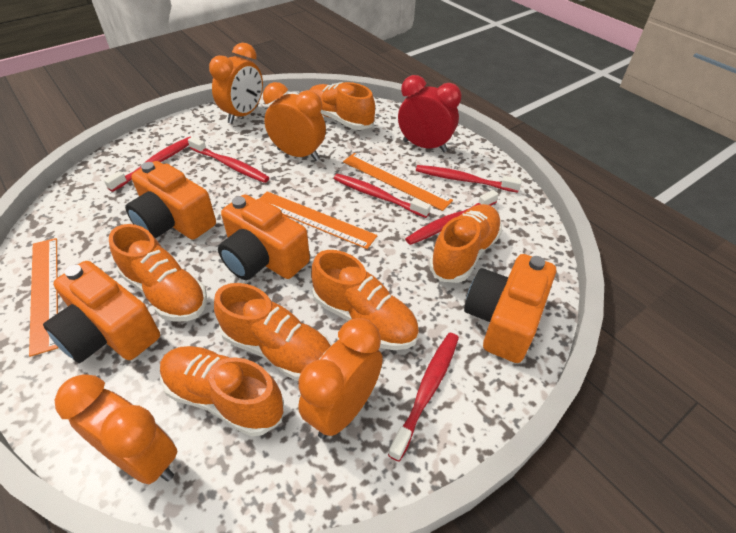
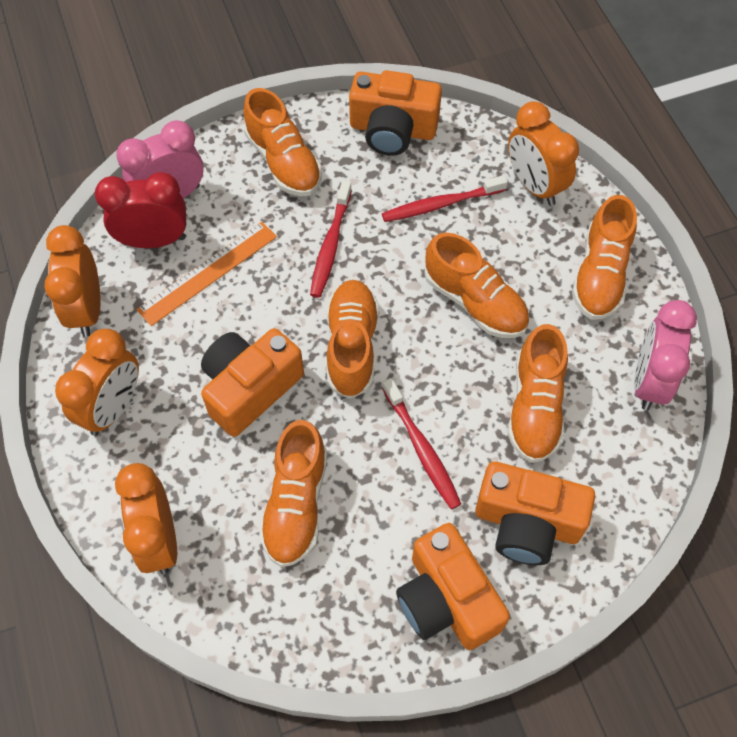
orange ruler: 3 -> 1
pink clock: 0 -> 2
red toothbrush: 6 -> 3

